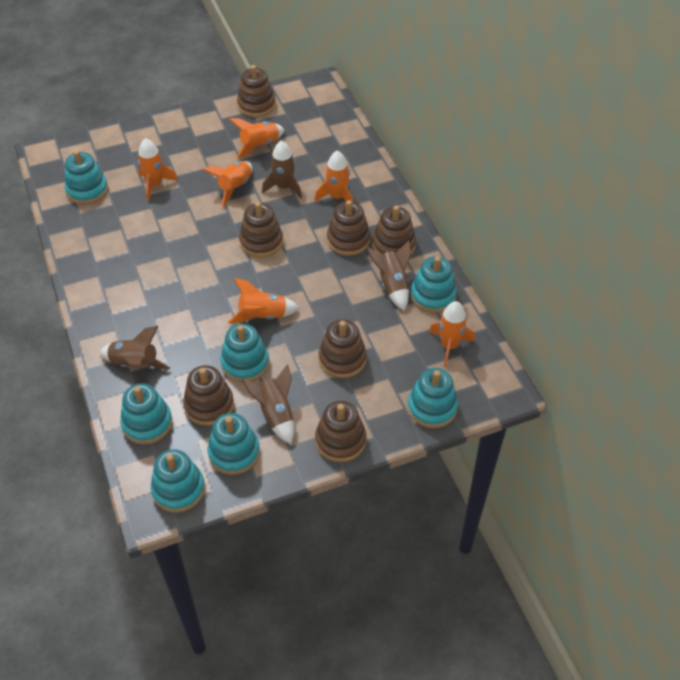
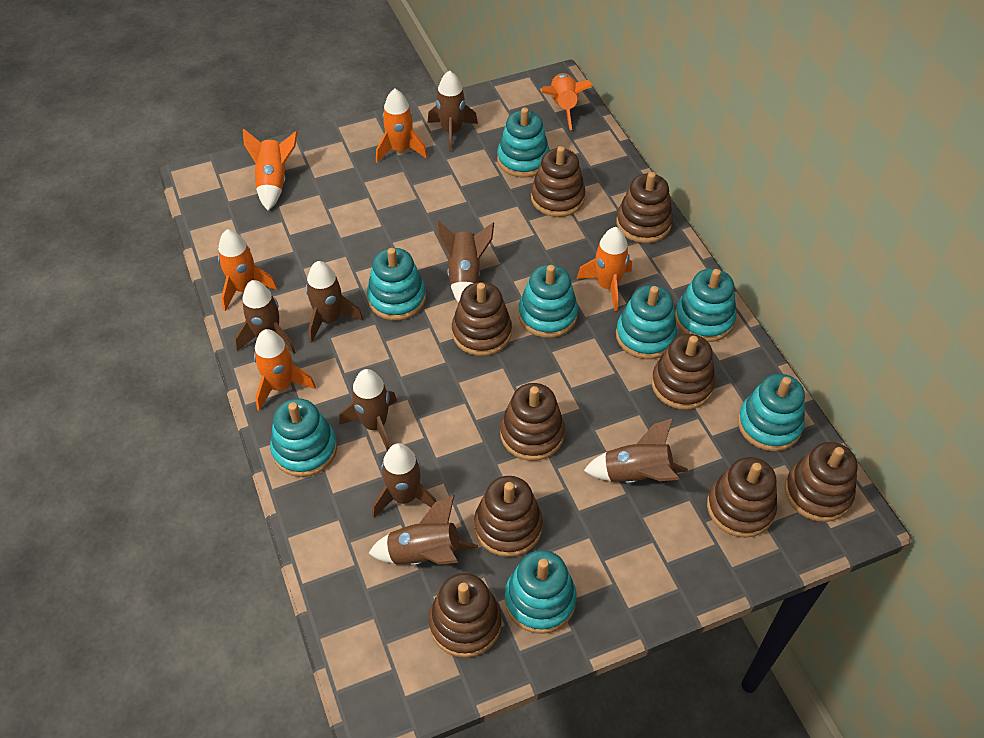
brown rocket: 4 -> 8
brown stacking toy: 7 -> 9
turquoise stacking toy: 7 -> 8

